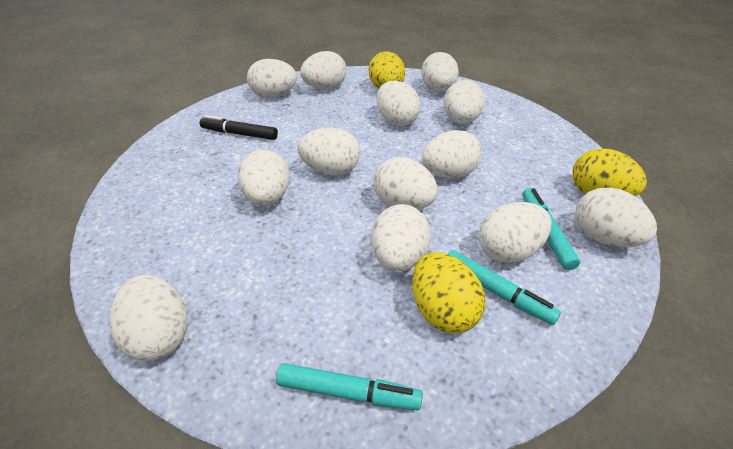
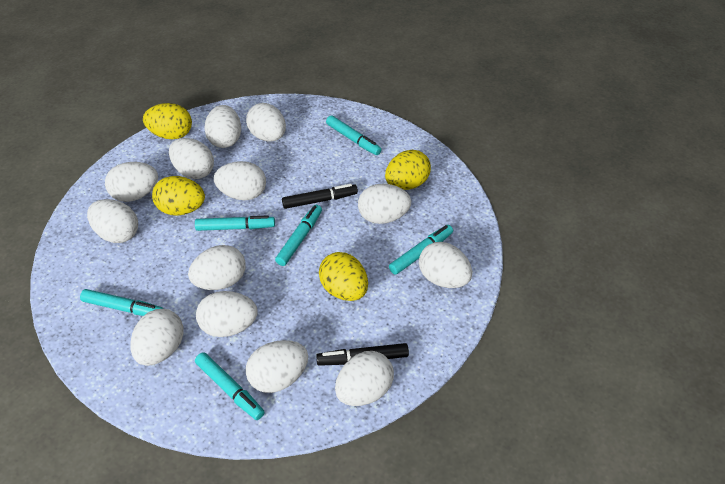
black marker: 1 -> 2
turquoise marker: 3 -> 6
yellow egg: 3 -> 4

